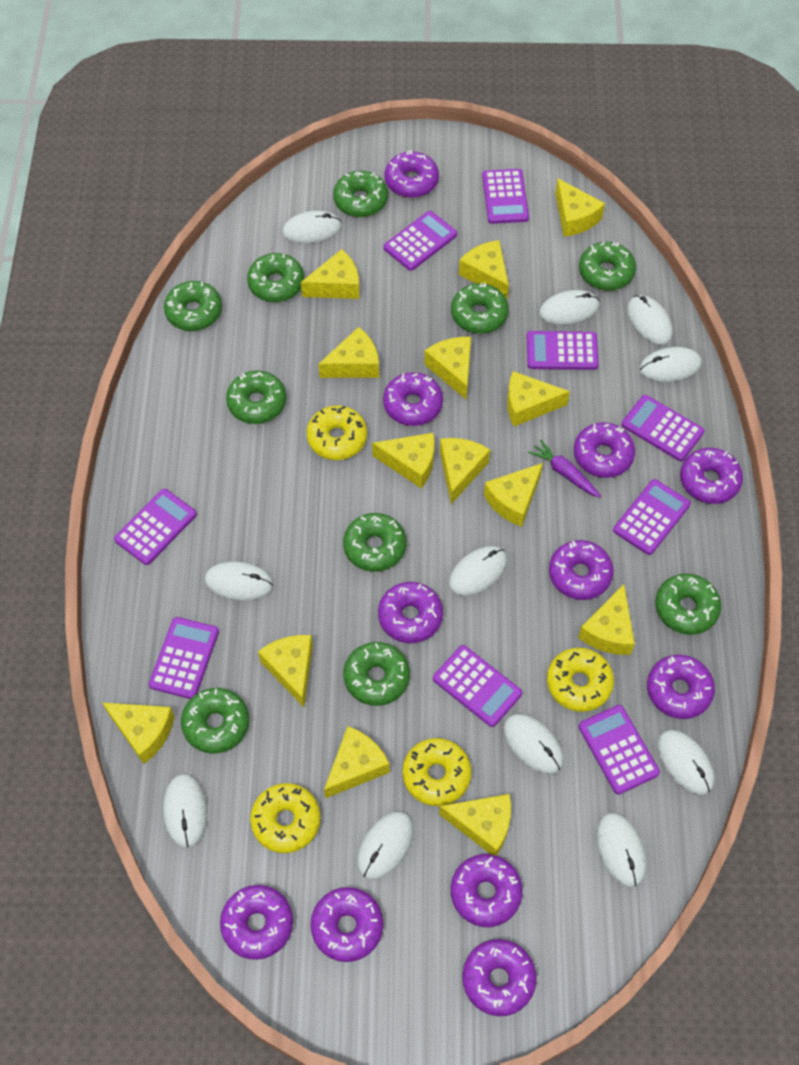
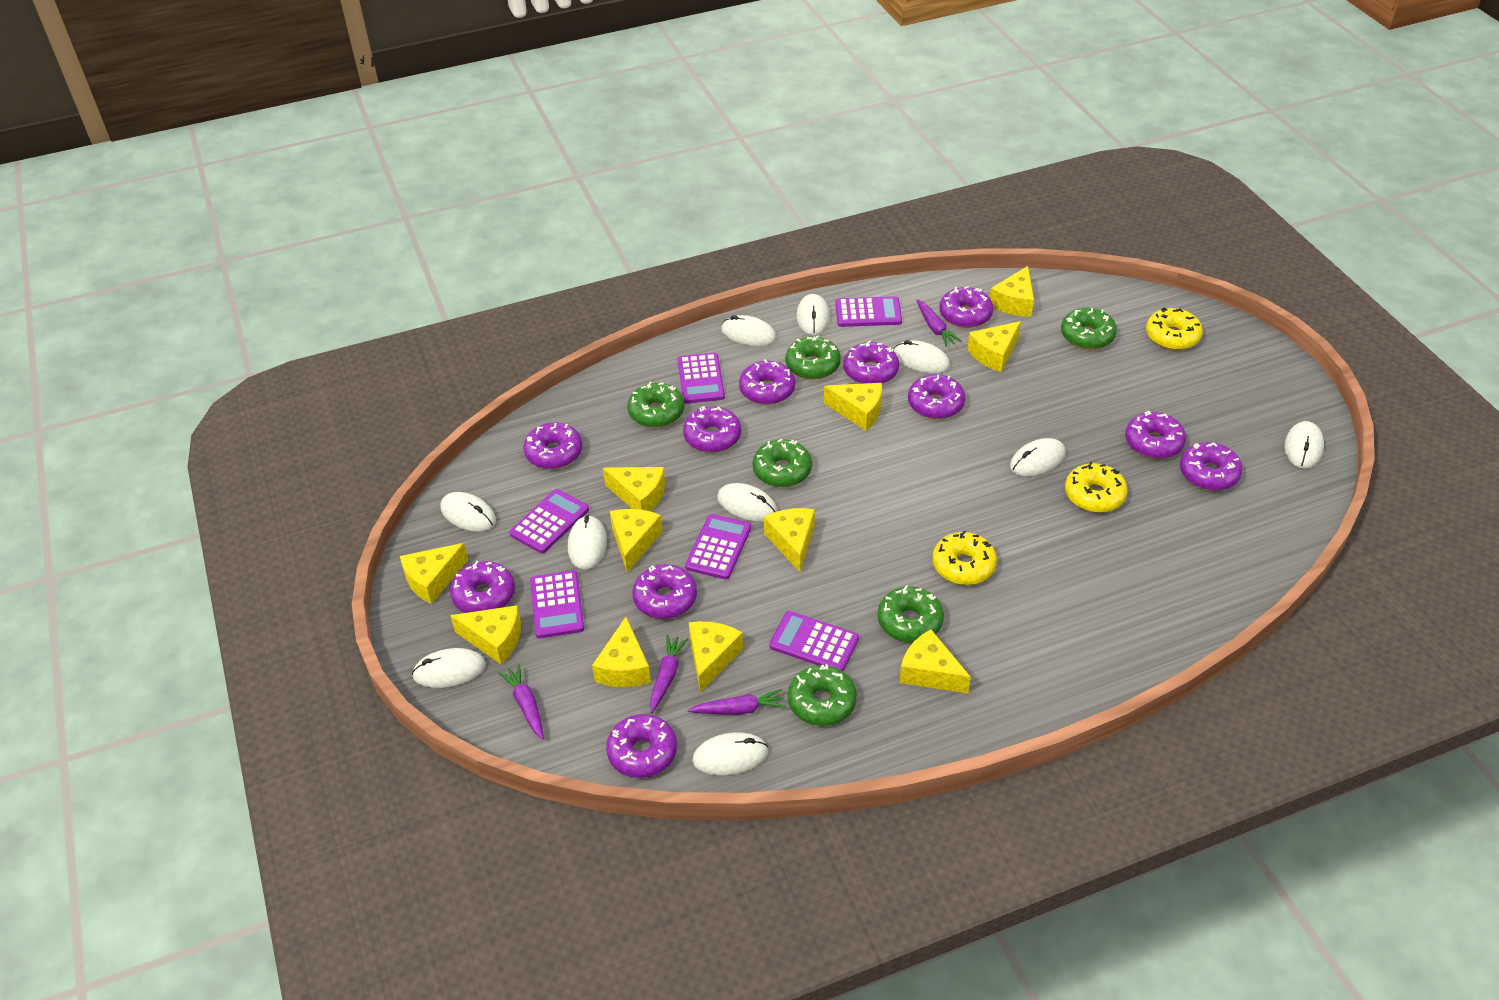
green donut: 10 -> 6
purple calculator: 9 -> 6
purple carrot: 1 -> 4
white mouse: 11 -> 10
yellow cheese: 14 -> 11
yellow donut: 4 -> 3

